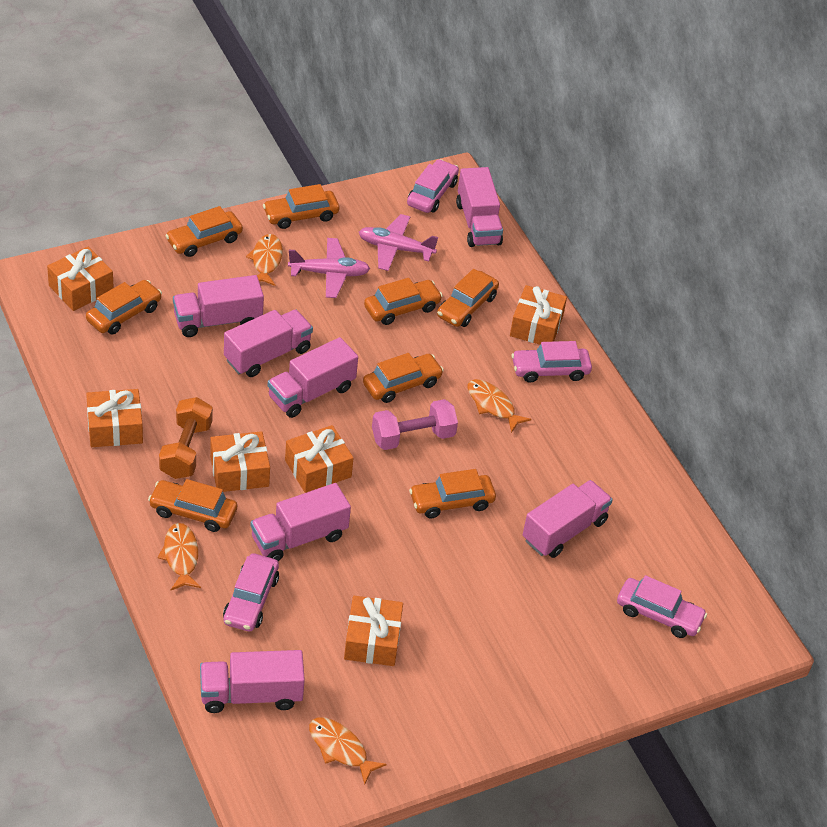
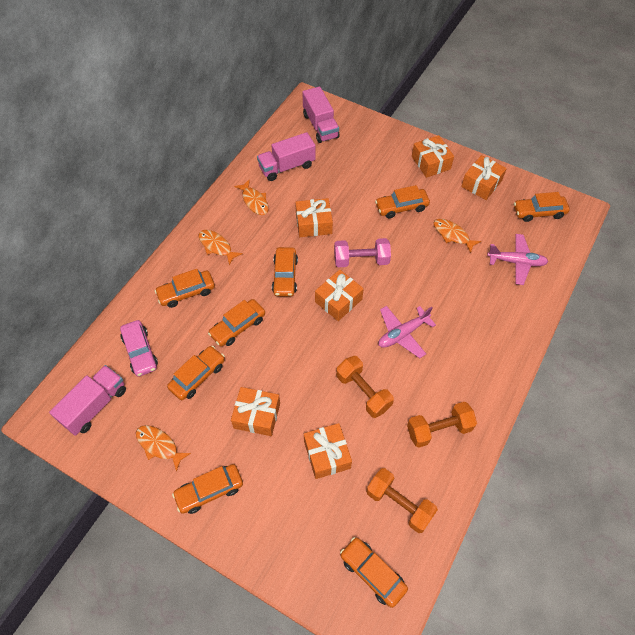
orange dumbbell: 1 -> 3
pink car: 4 -> 1
pink truck: 7 -> 3

